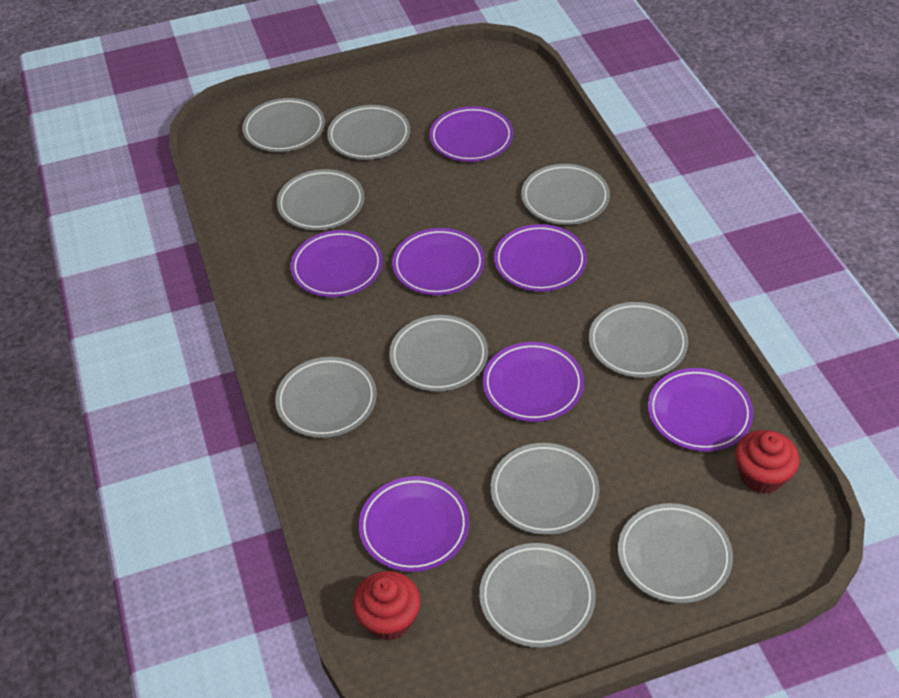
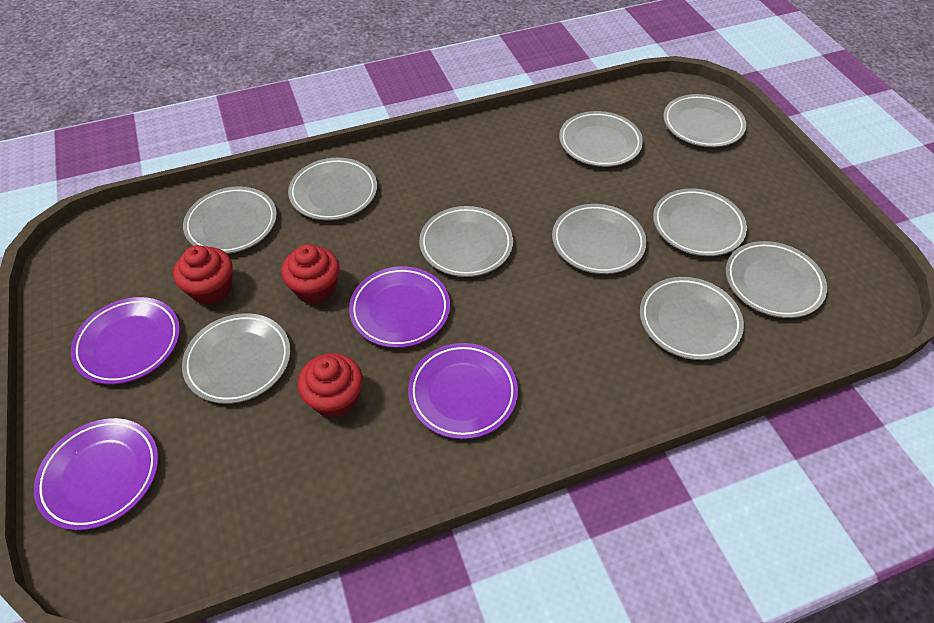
purple plate: 7 -> 4
red cupcake: 2 -> 3

